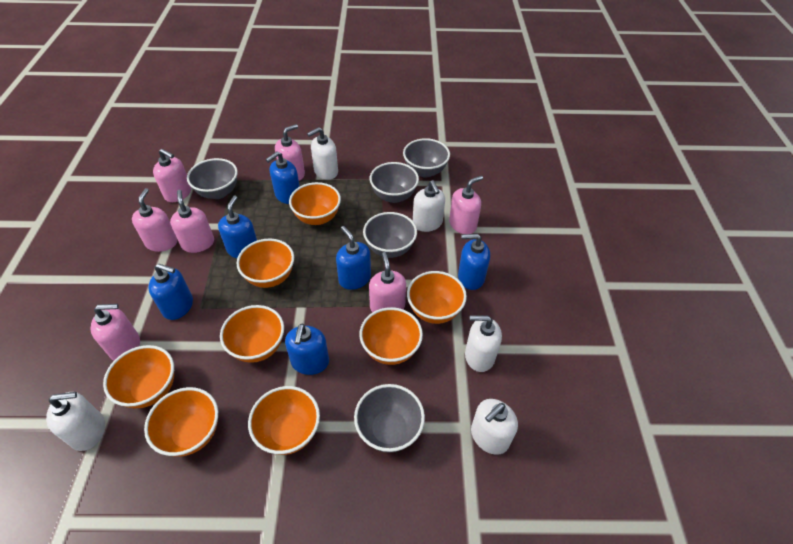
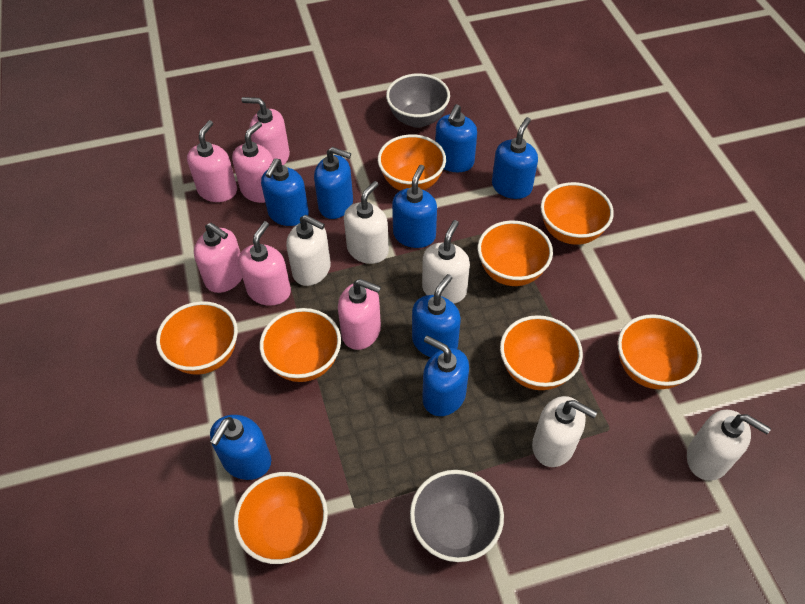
blue soap dispenser: 6 -> 8
grey bowl: 5 -> 2
pink soap dispenser: 7 -> 6

